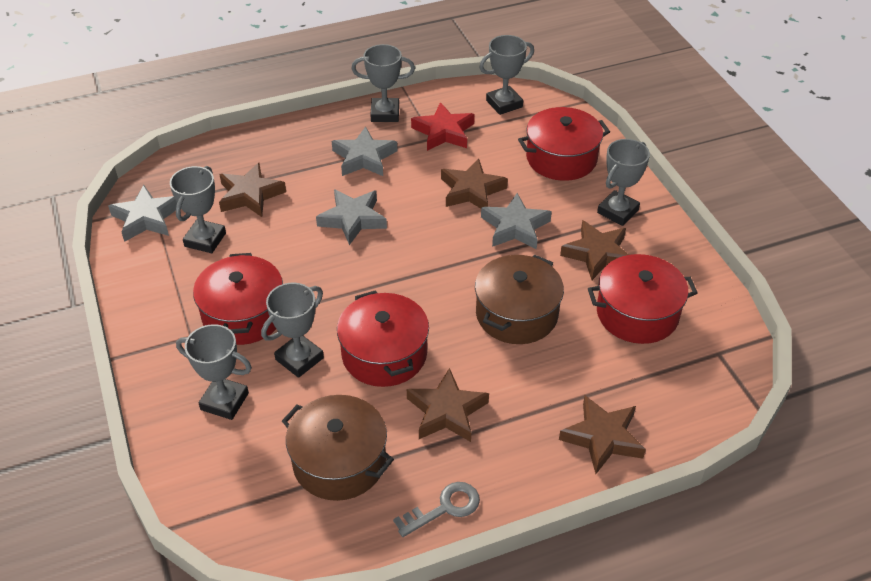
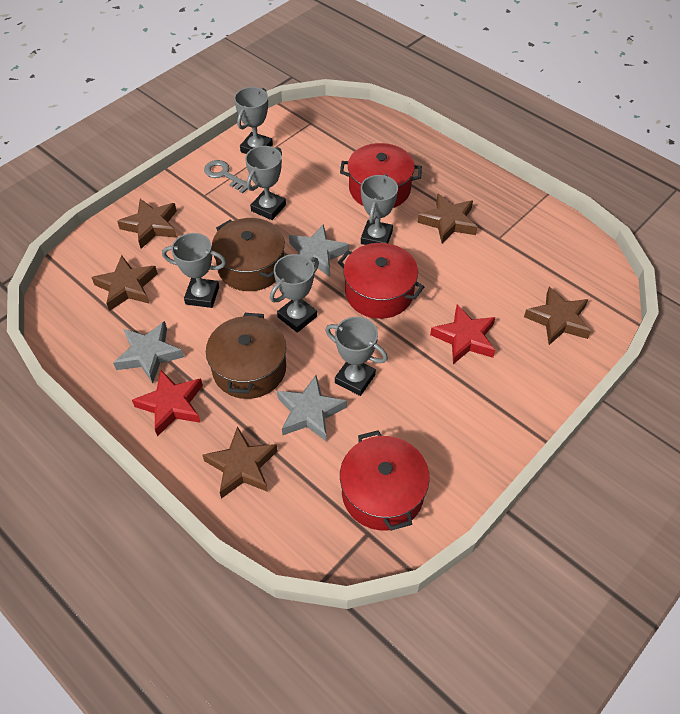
grey star: 4 -> 3
red pot: 4 -> 3
red star: 1 -> 2

